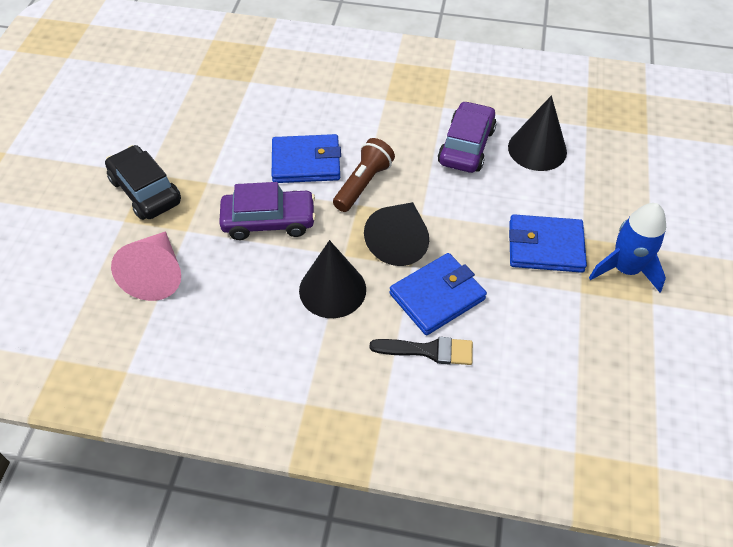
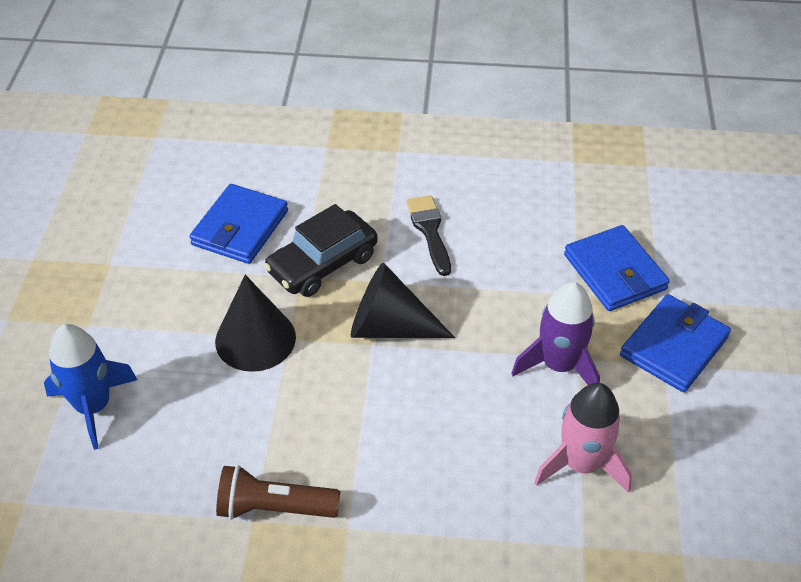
black cone: 3 -> 2
pink cone: 1 -> 0
pink rocket: 0 -> 1
purple car: 2 -> 0
purple rocket: 0 -> 1

